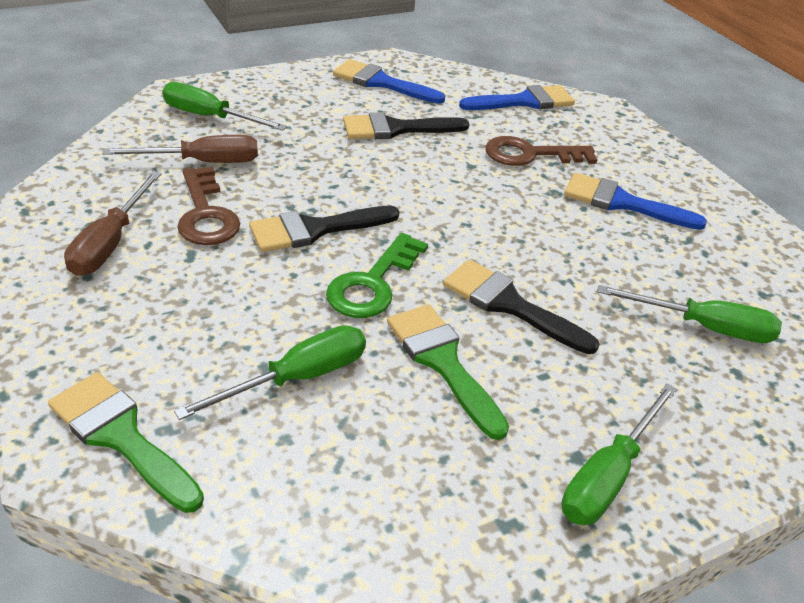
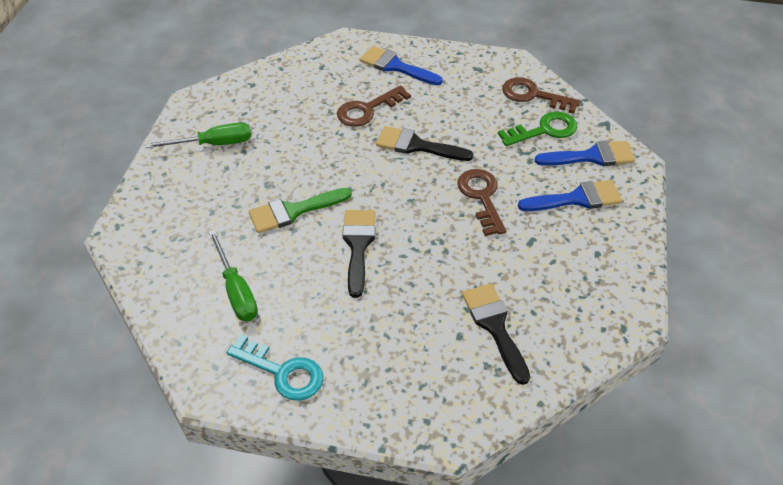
brown key: 2 -> 3
brown screwdriver: 2 -> 0
green brush: 2 -> 1
green screwdriver: 4 -> 2
turquoise key: 0 -> 1

